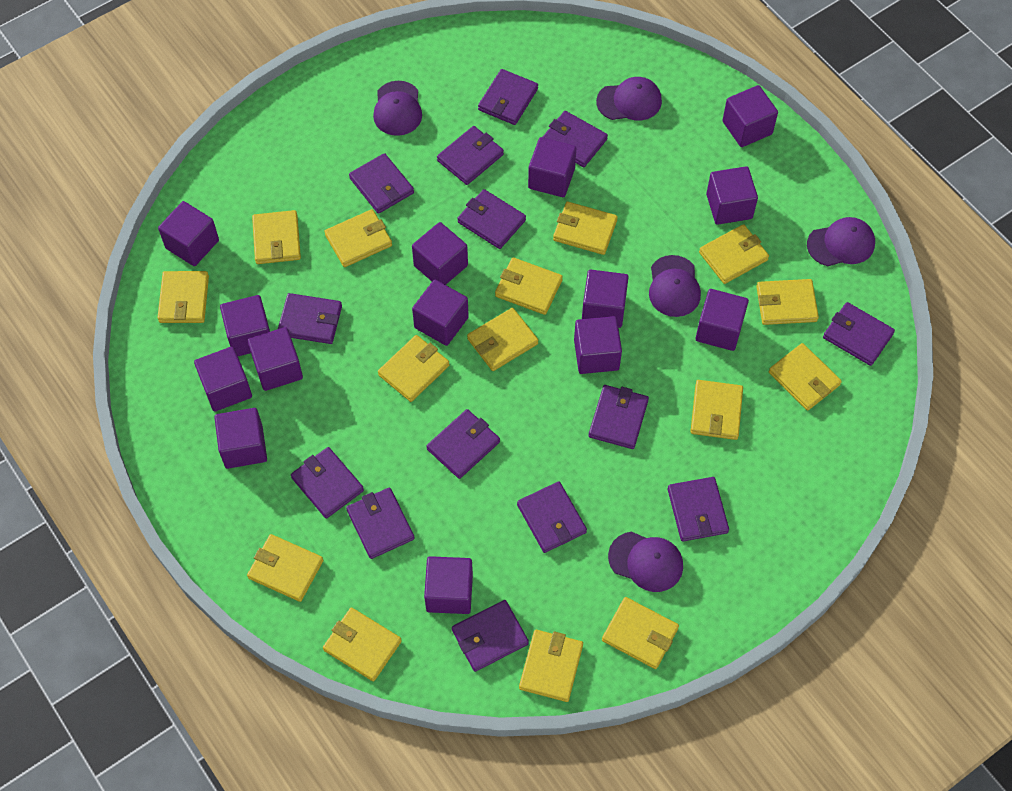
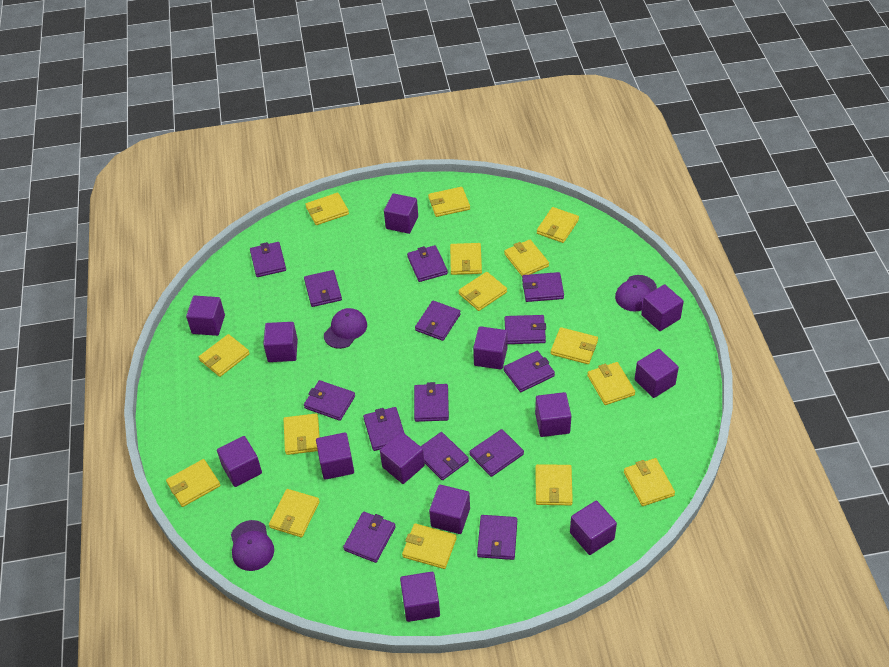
purple cap: 5 -> 3
purple cube: 14 -> 13

